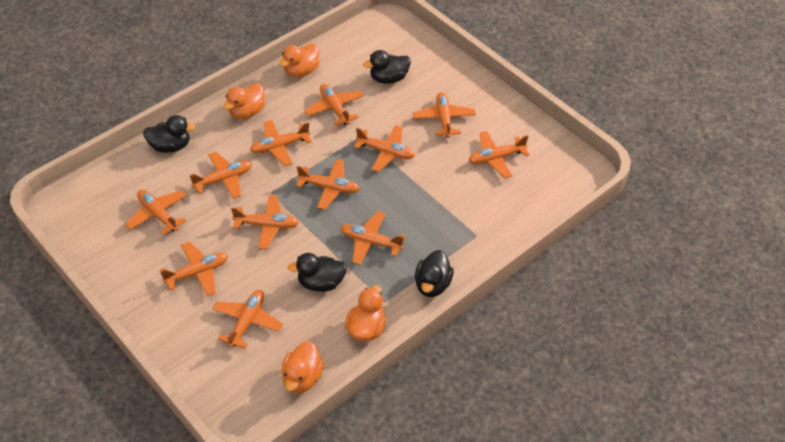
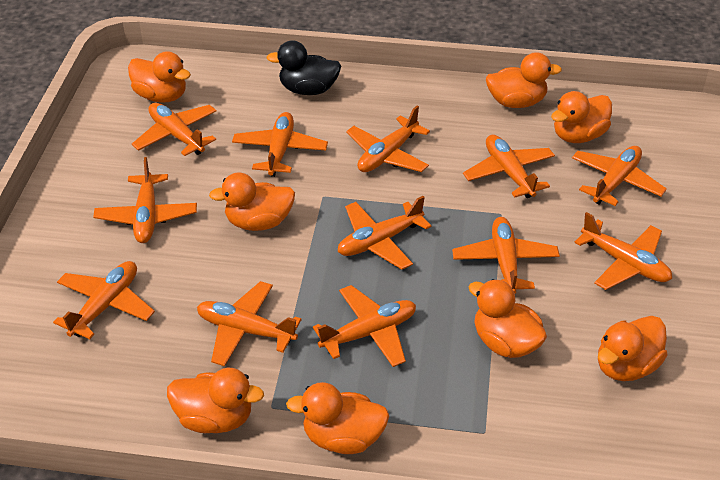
black duck: 4 -> 1
orange duck: 4 -> 8

